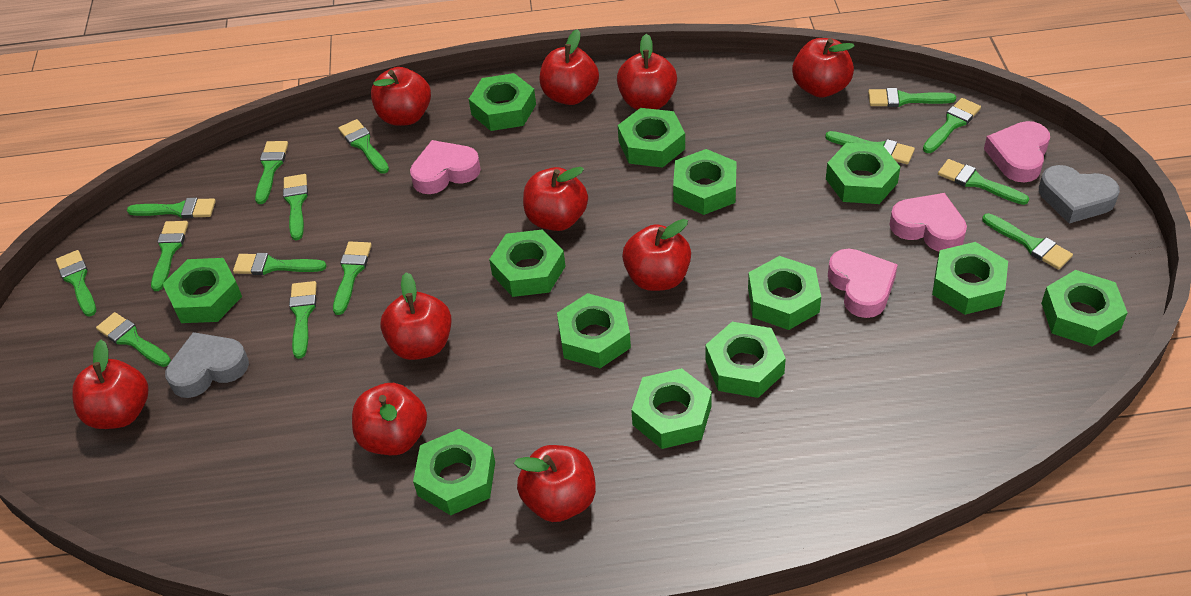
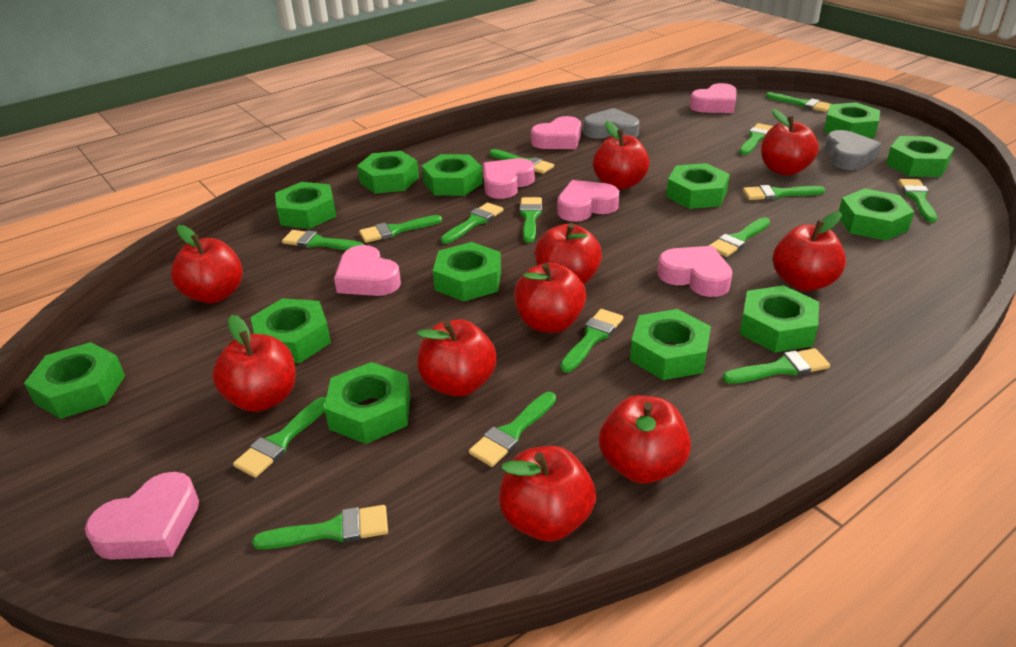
pink heart: 4 -> 7

